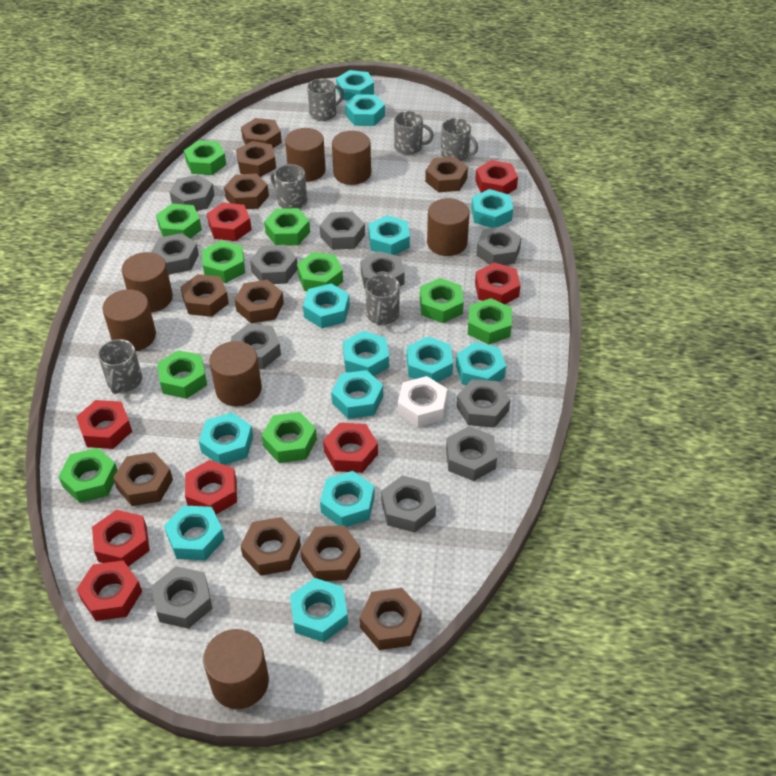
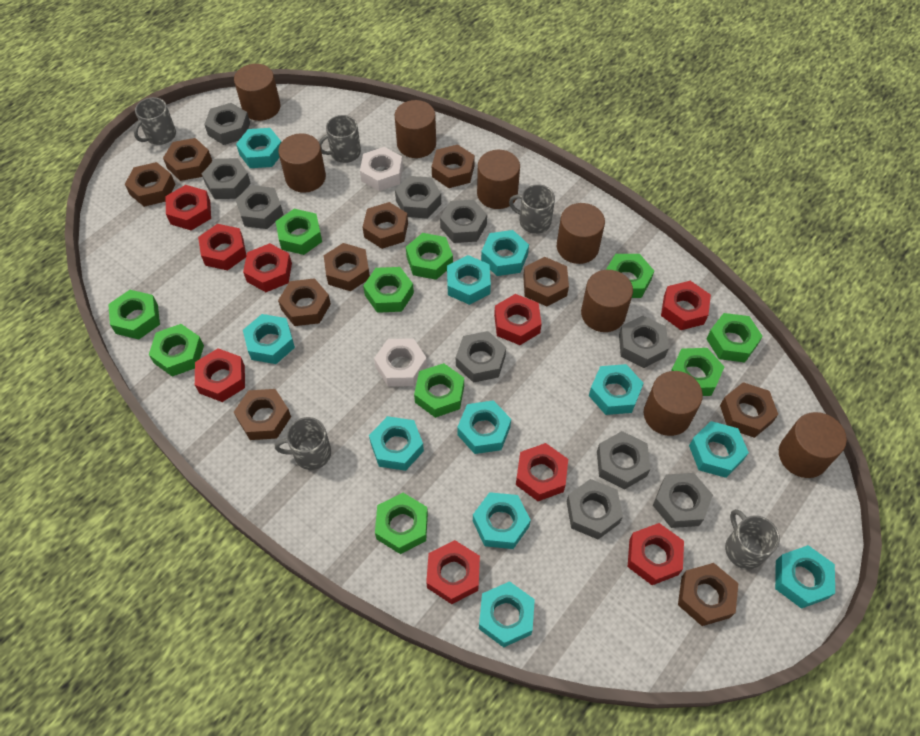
brown cylinder: 7 -> 8
grey mug: 6 -> 5
grey nut: 11 -> 10
red nut: 8 -> 9
turquoise nut: 13 -> 11
white nut: 1 -> 2

